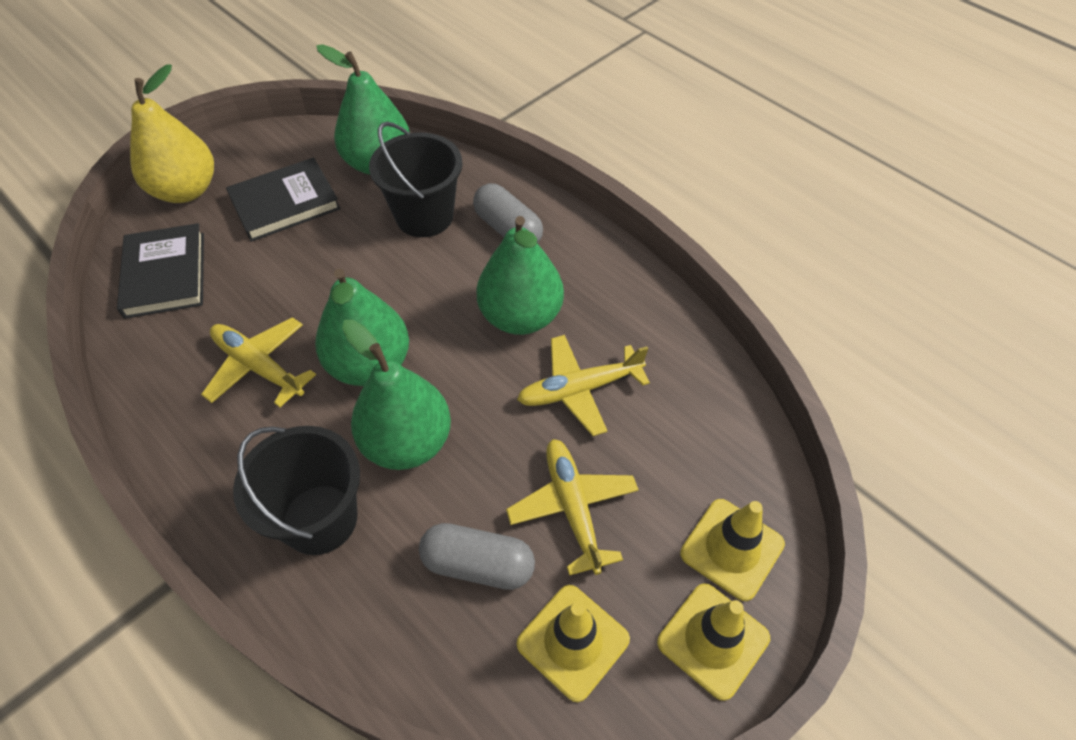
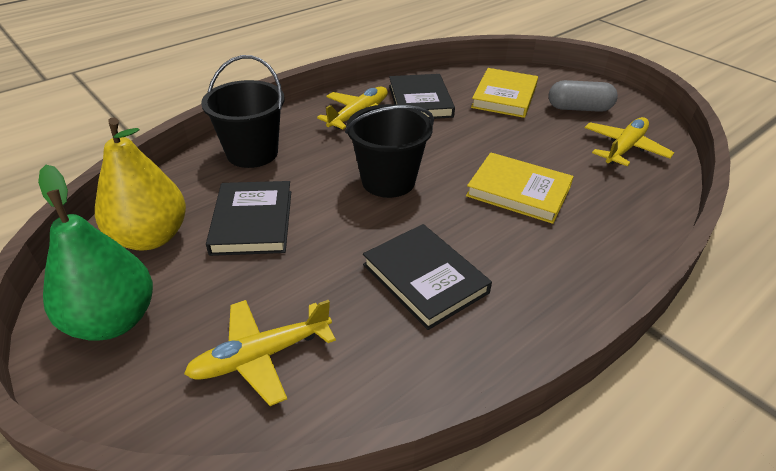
black book: 2 -> 3
green pear: 4 -> 1
grey capsule: 2 -> 1
yellow book: 0 -> 2
yellow traffic cone: 3 -> 0

